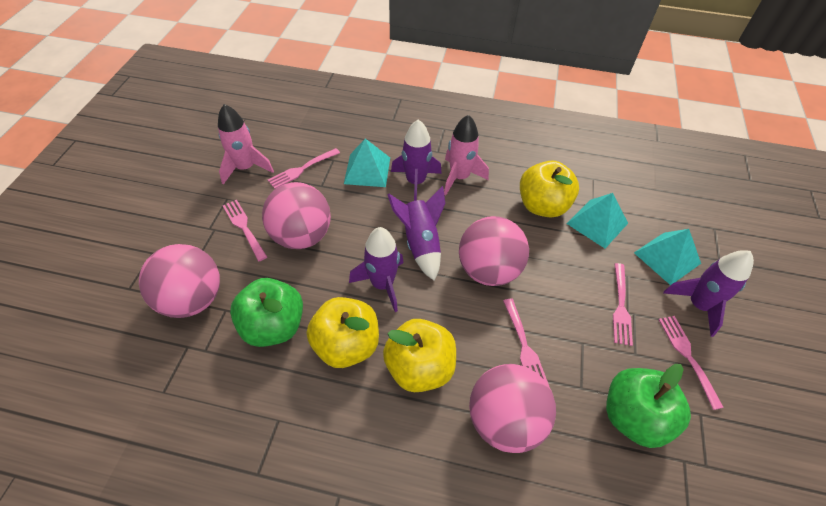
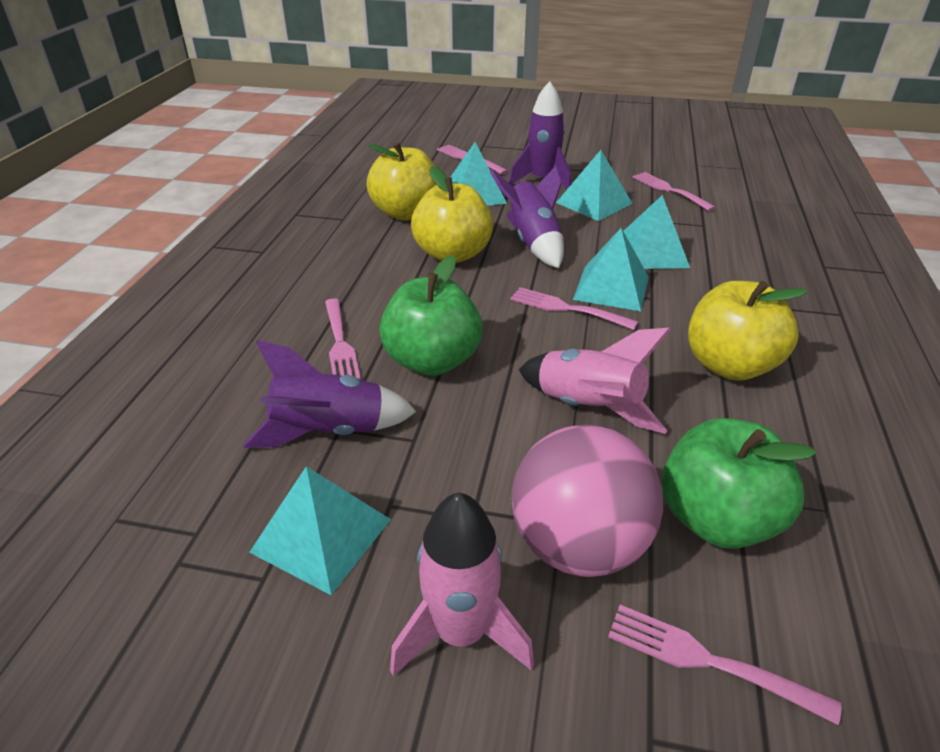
pink ball: 4 -> 1
purple rocket: 4 -> 3
turquoise pyramid: 3 -> 5

